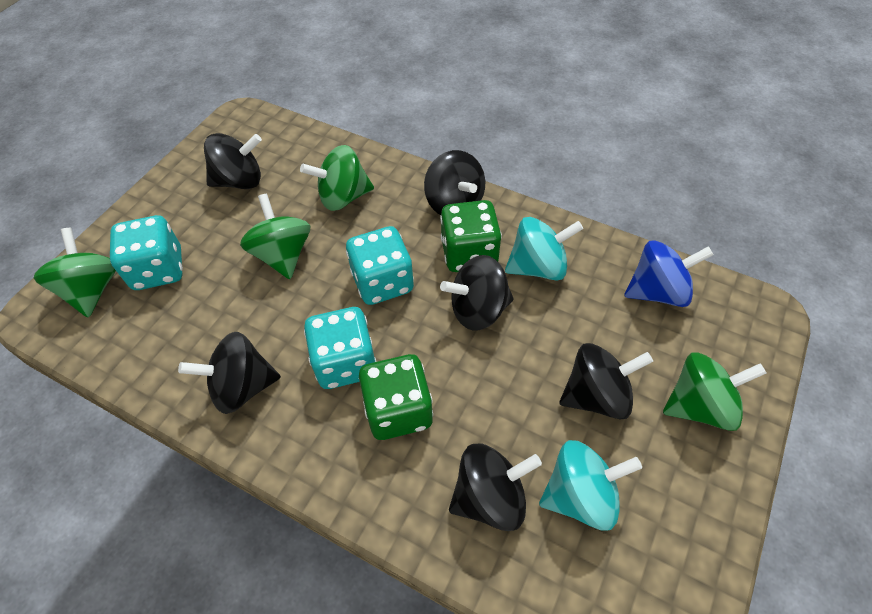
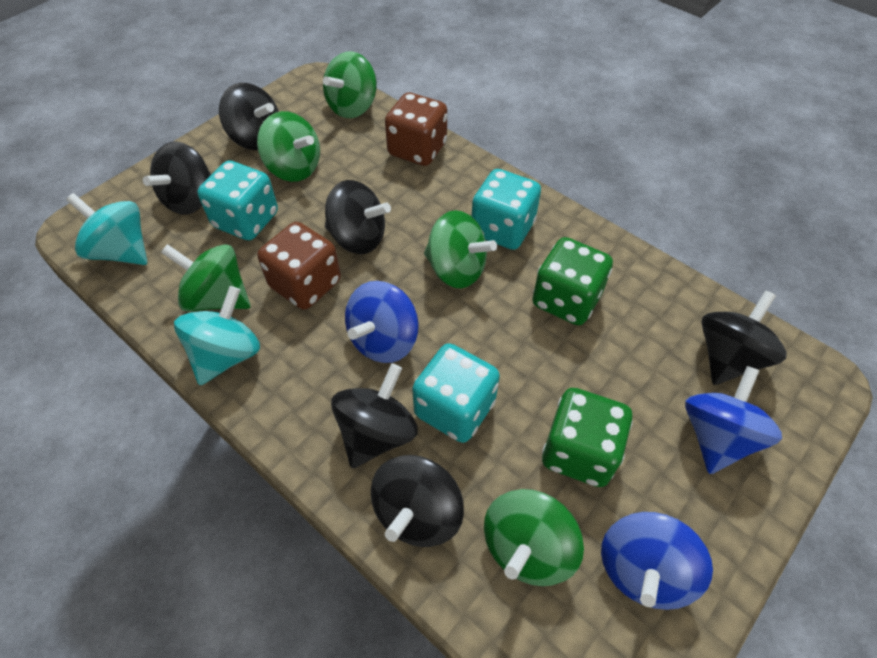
blue spinning top: 1 -> 3
brown dice: 0 -> 2
green spinning top: 4 -> 5

